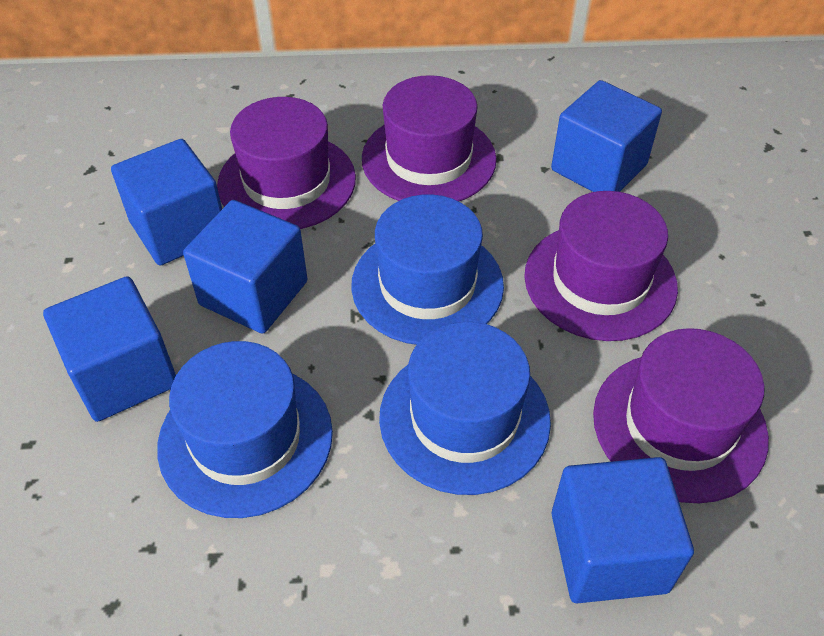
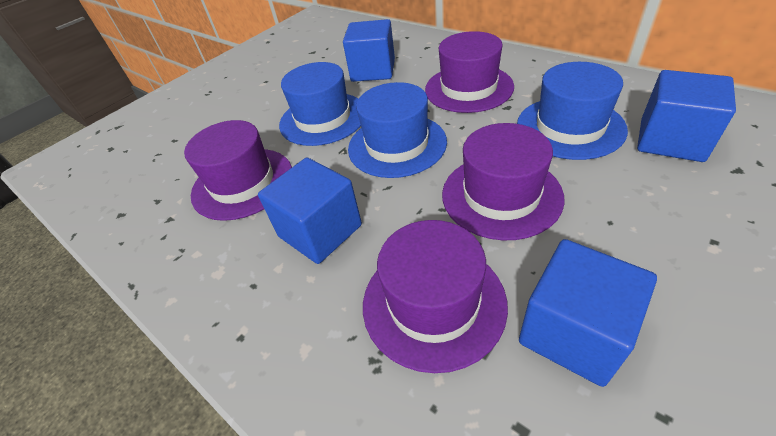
blue cube: 5 -> 4

